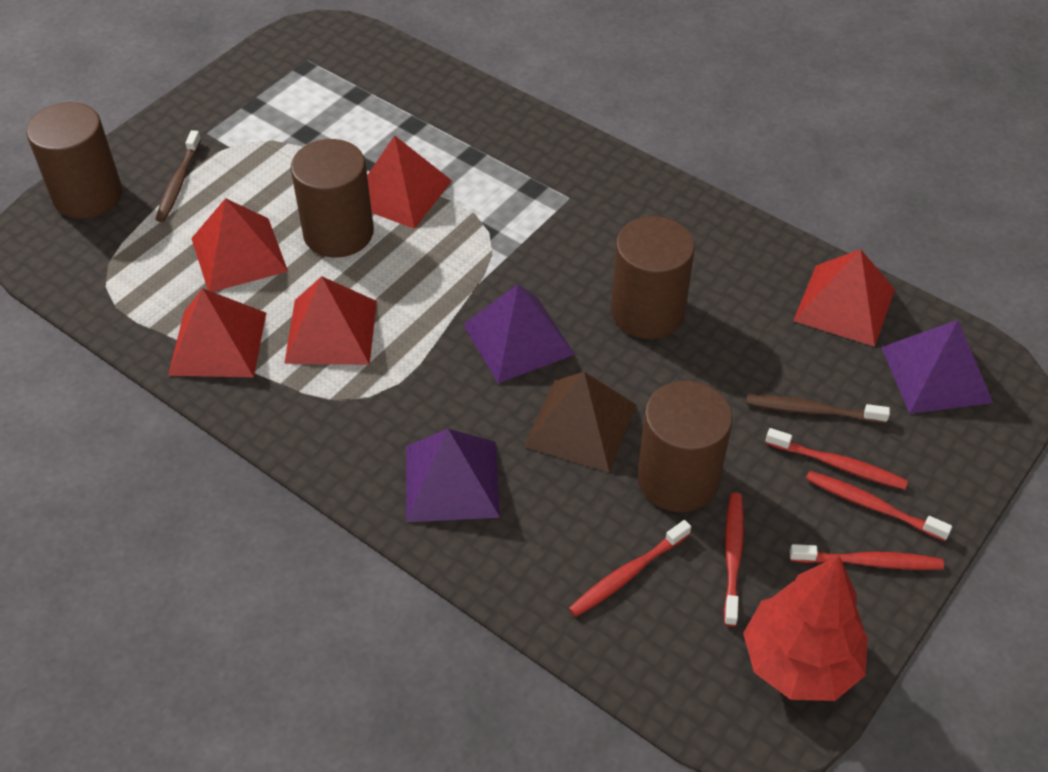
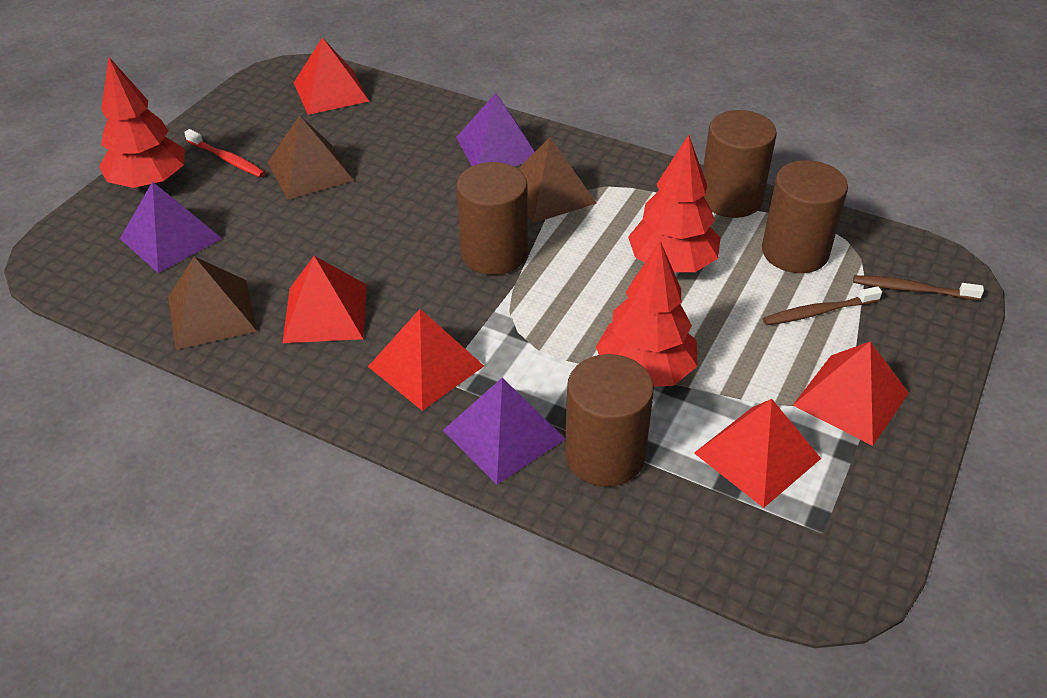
brown pyramid: 1 -> 3
red toothbrush: 5 -> 1
red tree: 1 -> 3

